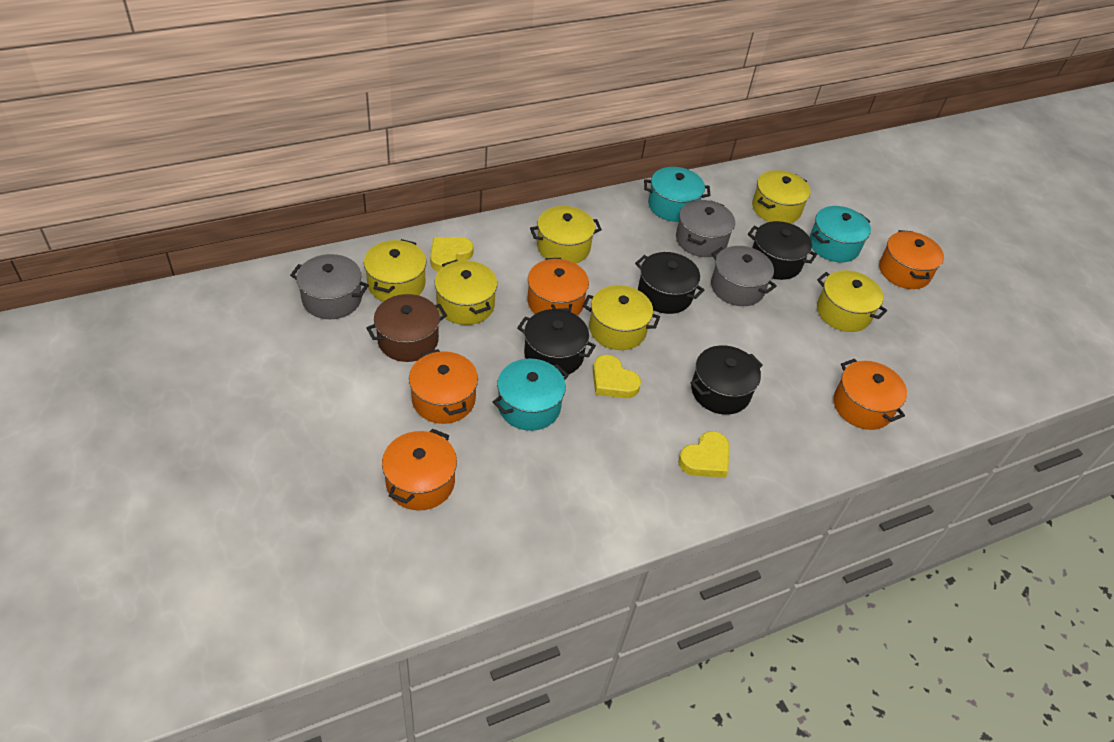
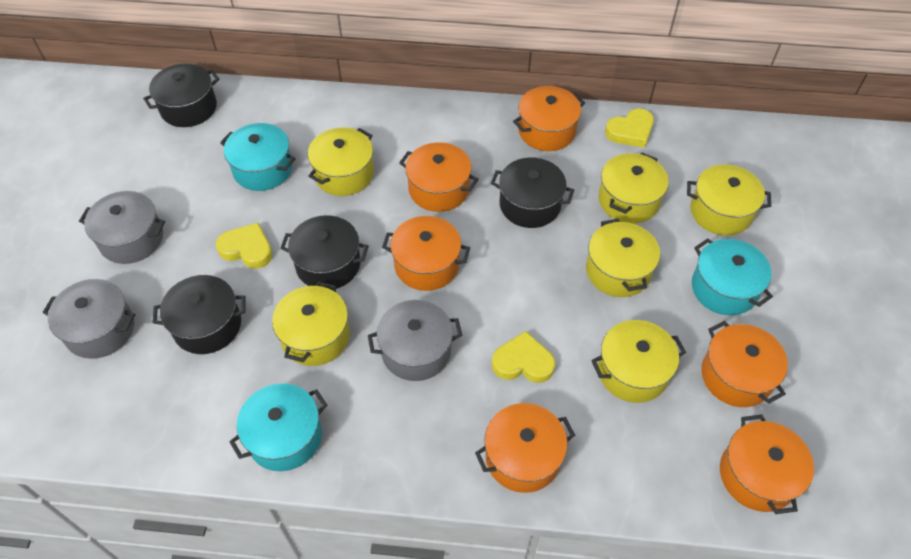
brown pot: 1 -> 0
orange pot: 5 -> 6

